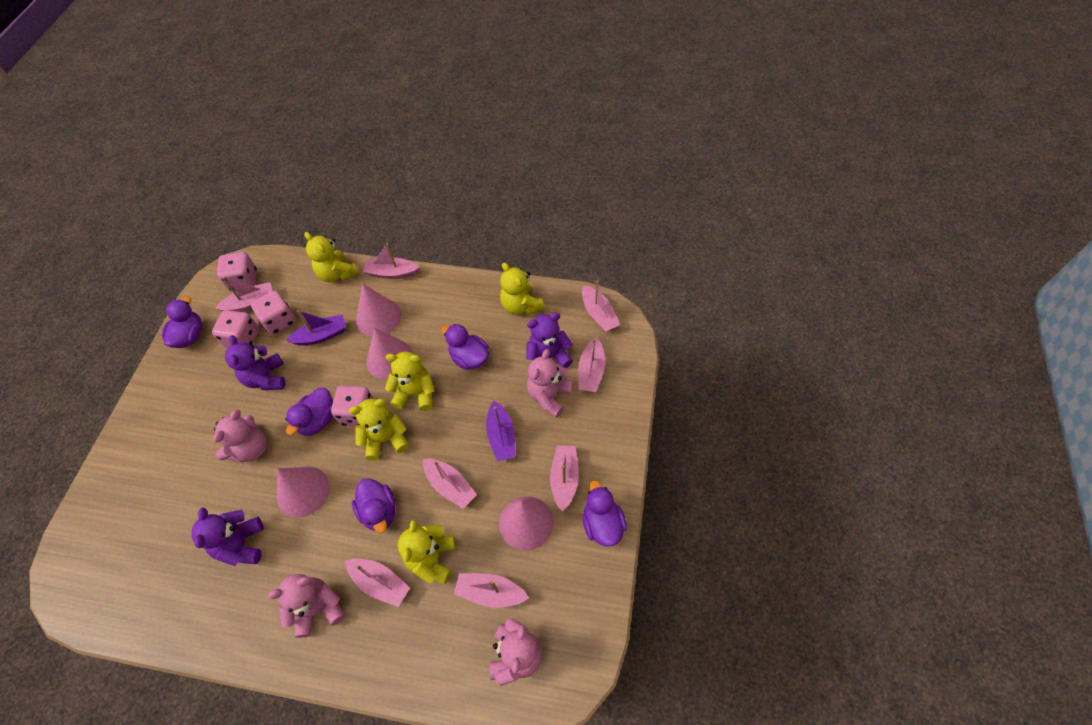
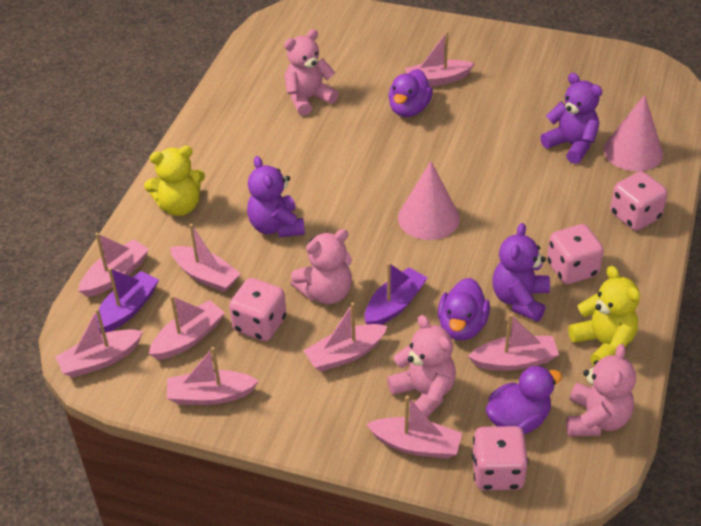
pink boat: 8 -> 9
pink cone: 4 -> 2
purple duck: 5 -> 3
yellow teddy bear: 5 -> 2

